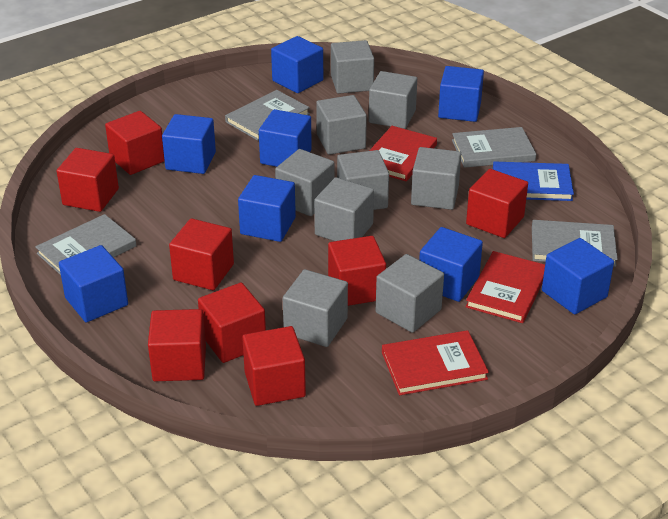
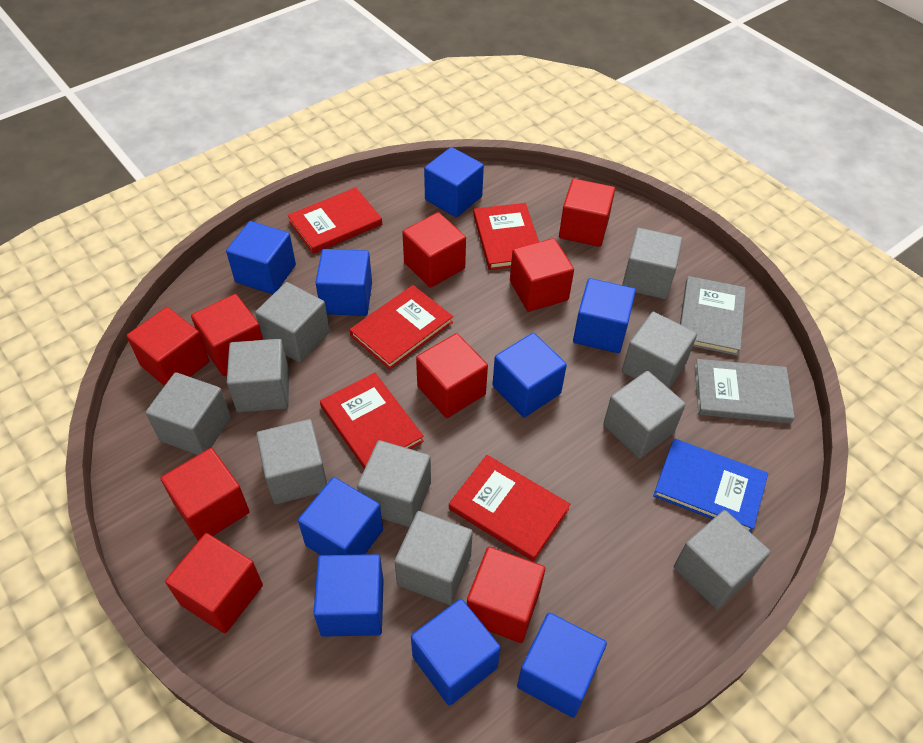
blue cube: 8 -> 9
grey book: 4 -> 2
grey cube: 9 -> 10
red book: 3 -> 5
red cube: 8 -> 9

